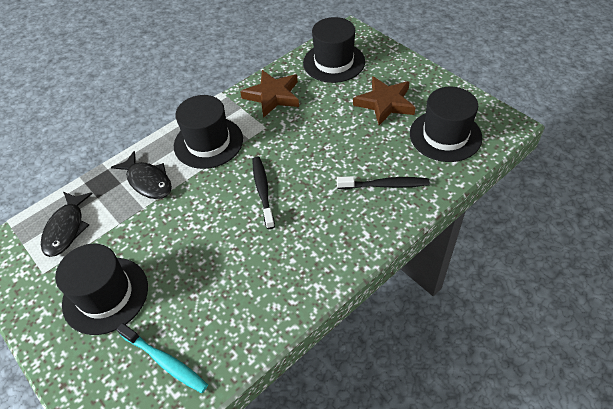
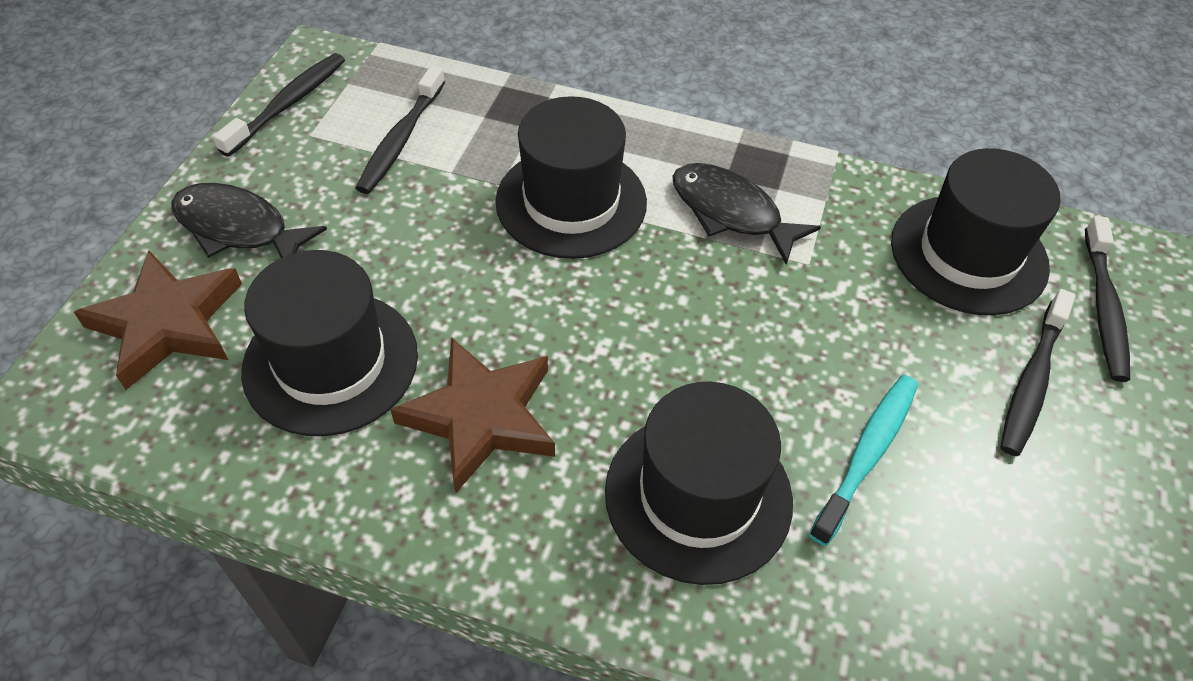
black toothbrush: 2 -> 4

